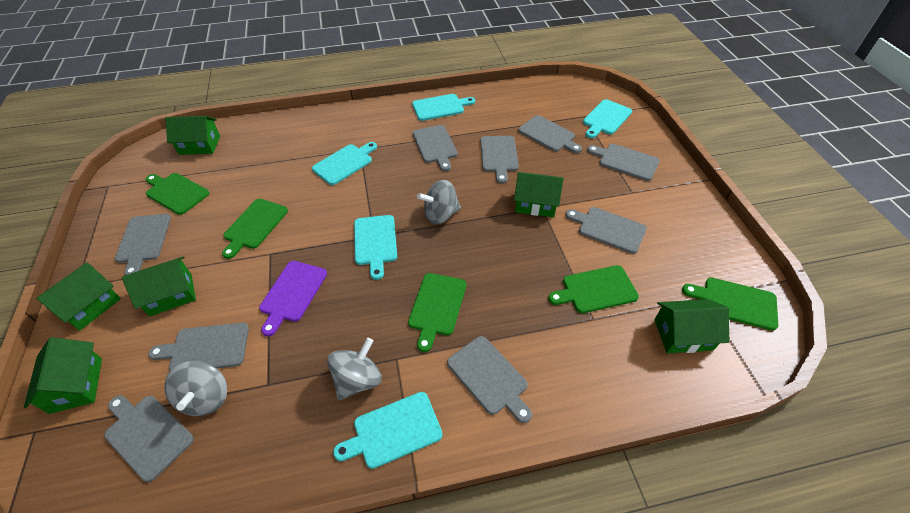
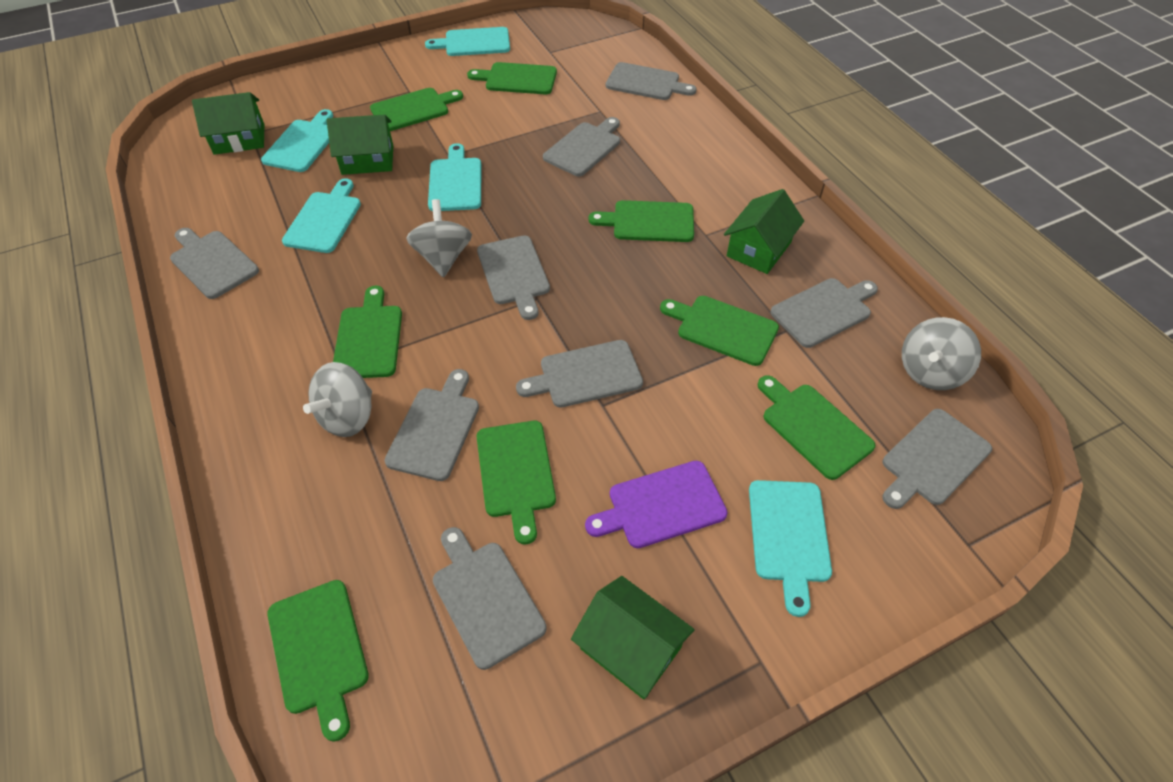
green cutting board: 5 -> 8
green house: 6 -> 4

